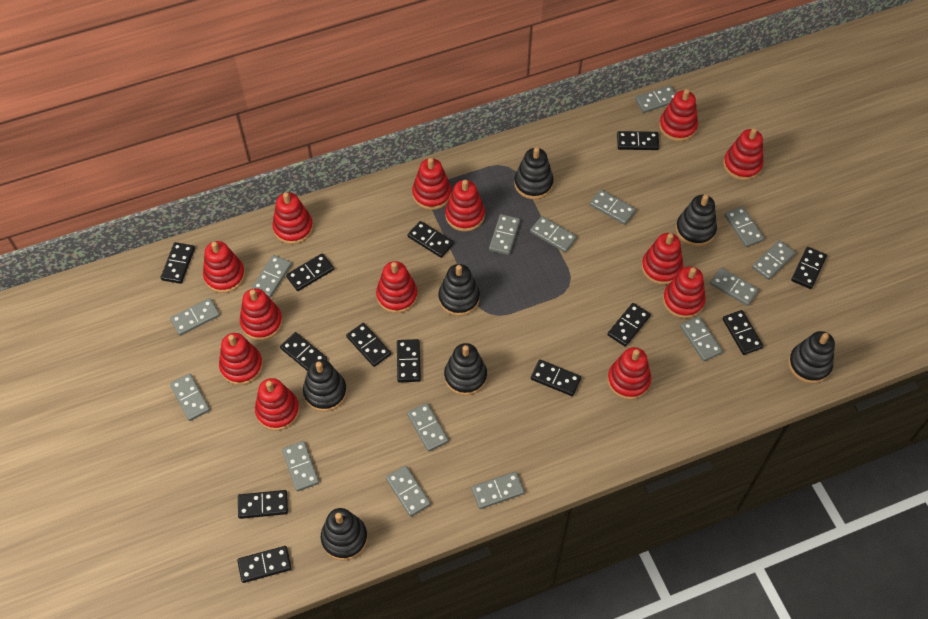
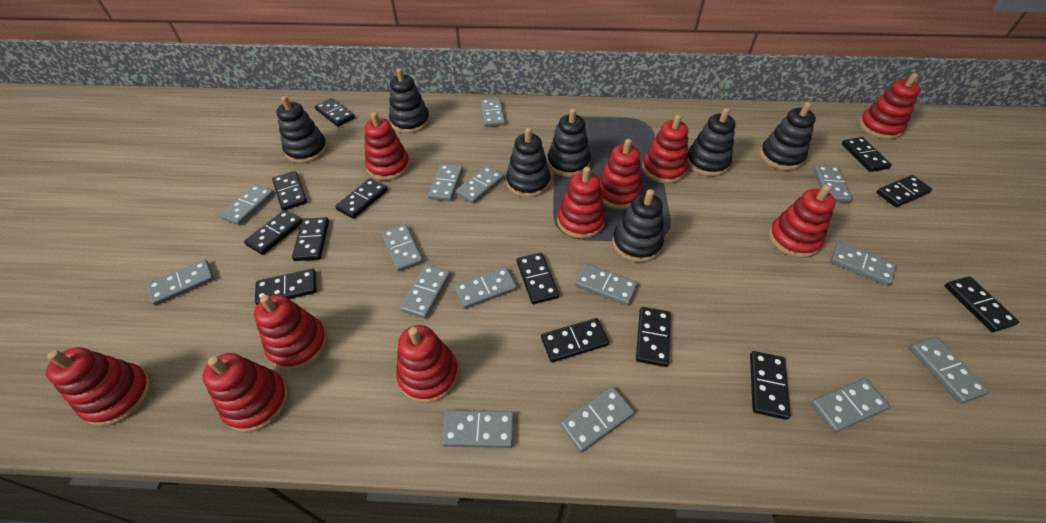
red stacking toy: 13 -> 10

